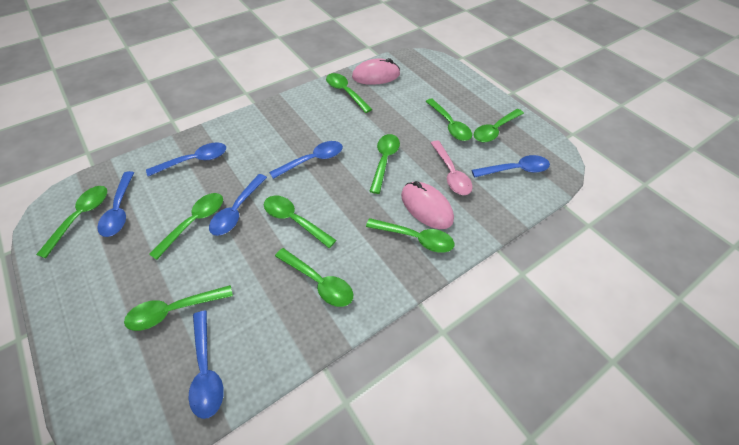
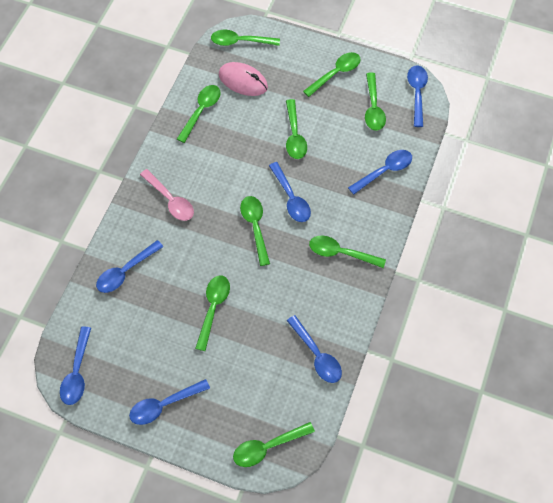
blue spoon: 6 -> 7
green spoon: 10 -> 9
pink mouse: 2 -> 1

